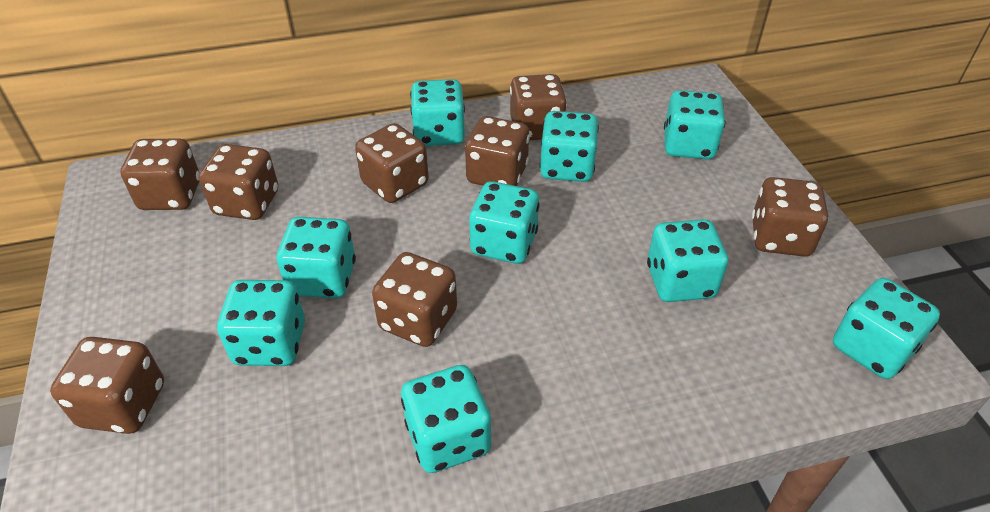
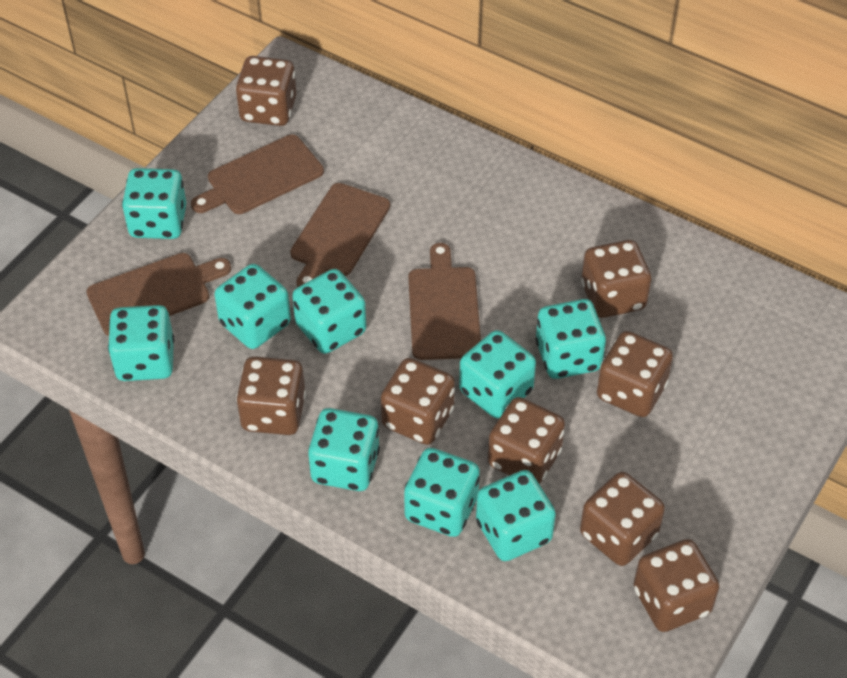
brown cutting board: 0 -> 4

